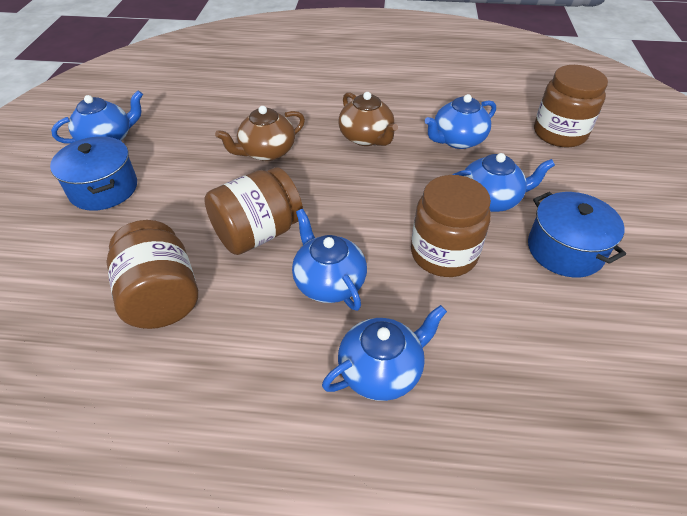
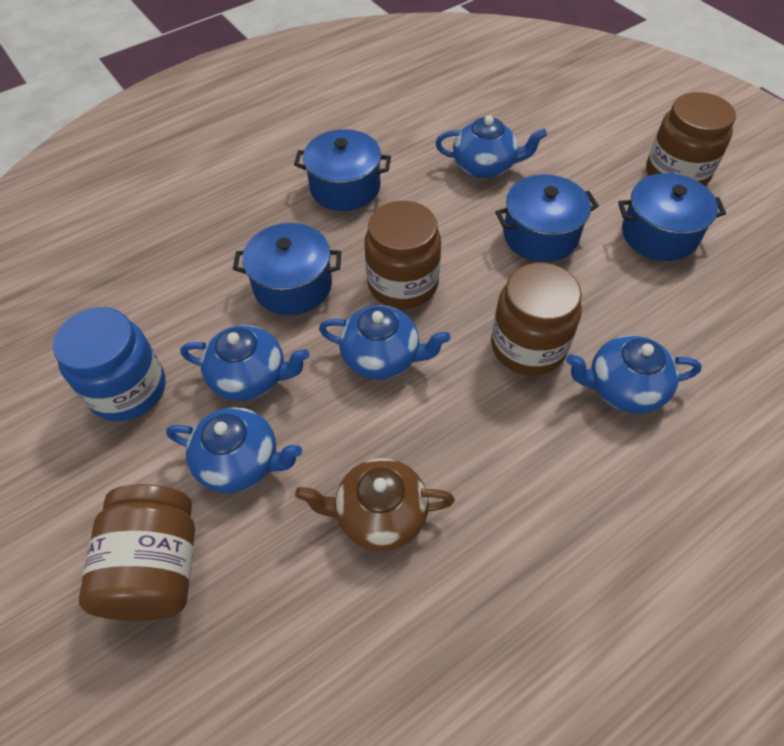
blue jar: 0 -> 1
blue pot: 2 -> 4
brown teapot: 2 -> 1

